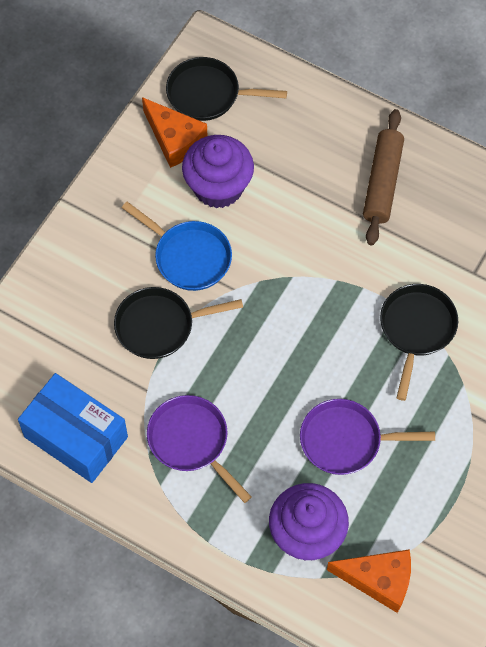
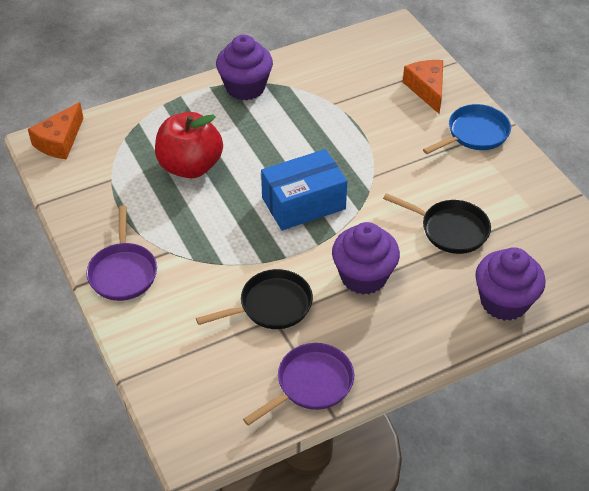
black pan: 3 -> 2
brown rolling pin: 1 -> 0
purple cupcake: 2 -> 3
red apple: 0 -> 1

